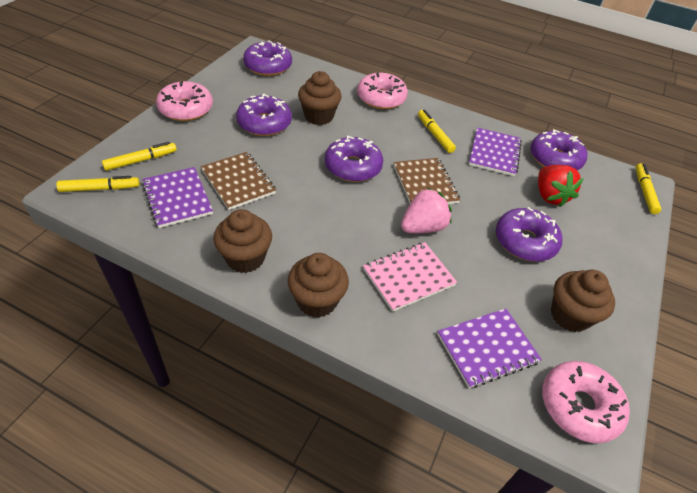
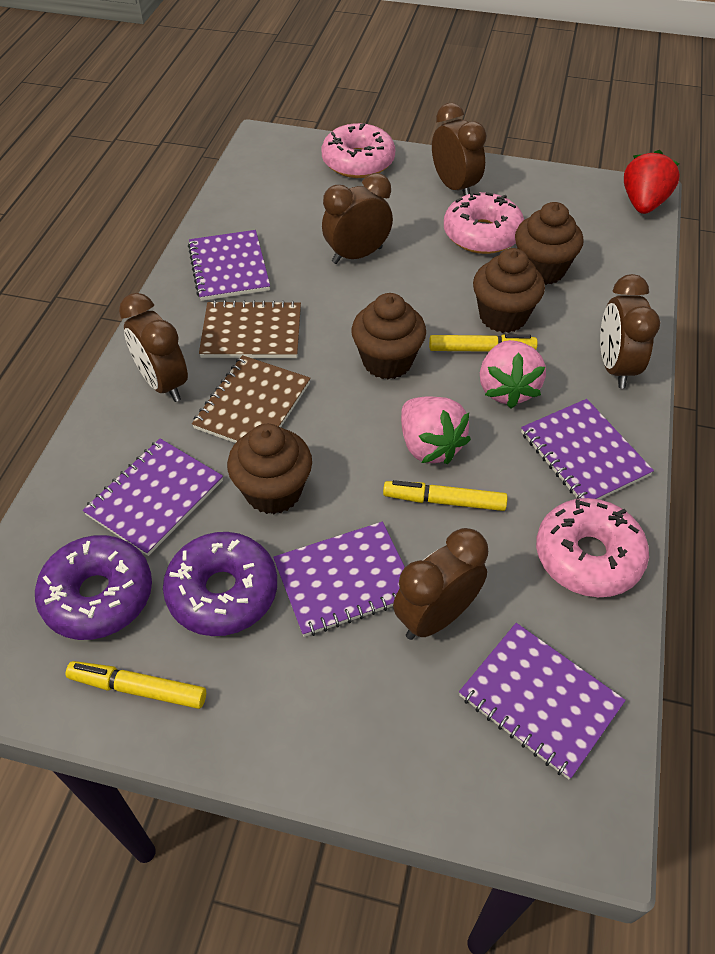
brown clock: 0 -> 5
pink notebook: 1 -> 0
pink strawberry: 1 -> 2
purple donut: 5 -> 2
purple notebook: 3 -> 5
yellow marker: 4 -> 3

